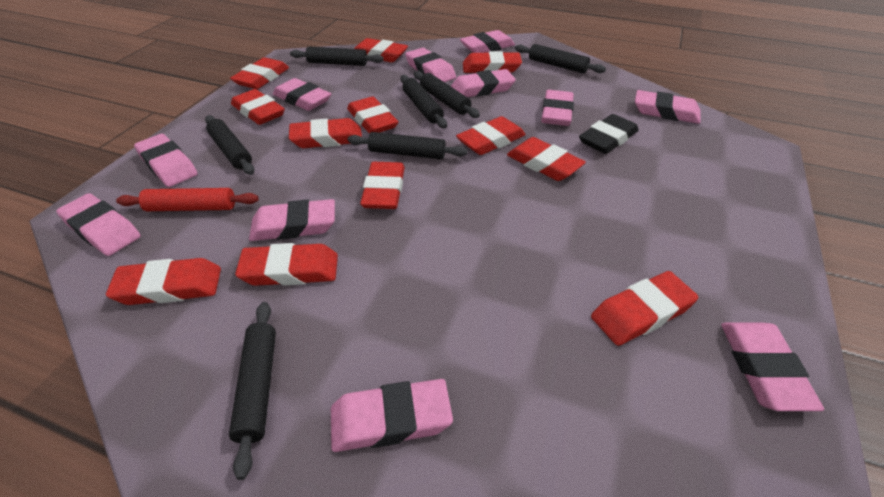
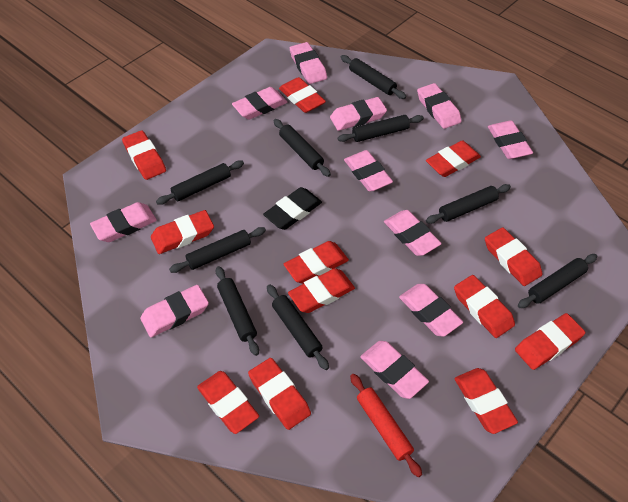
black rolling pin: 7 -> 9

